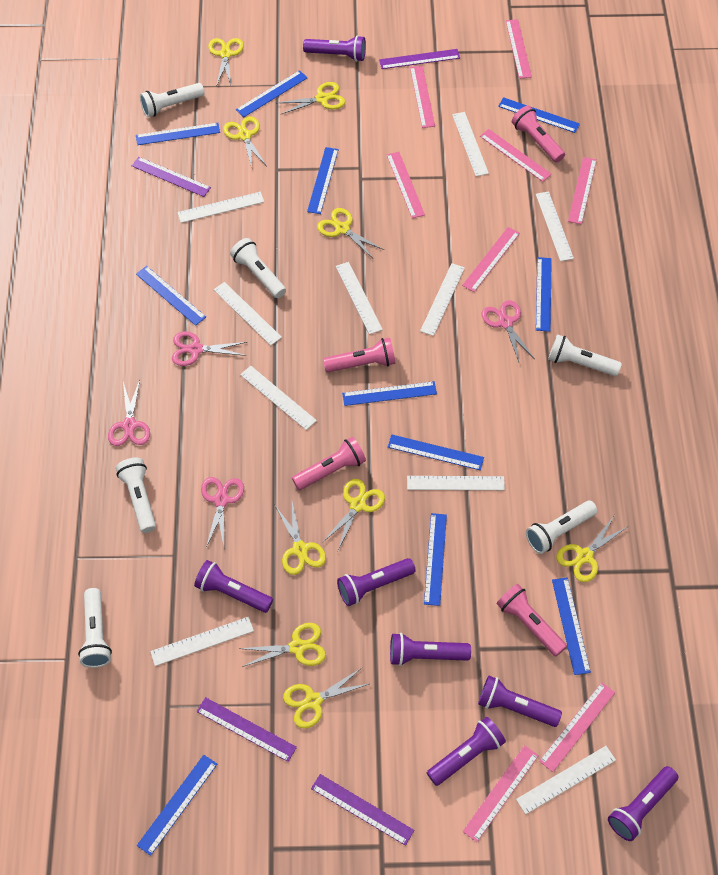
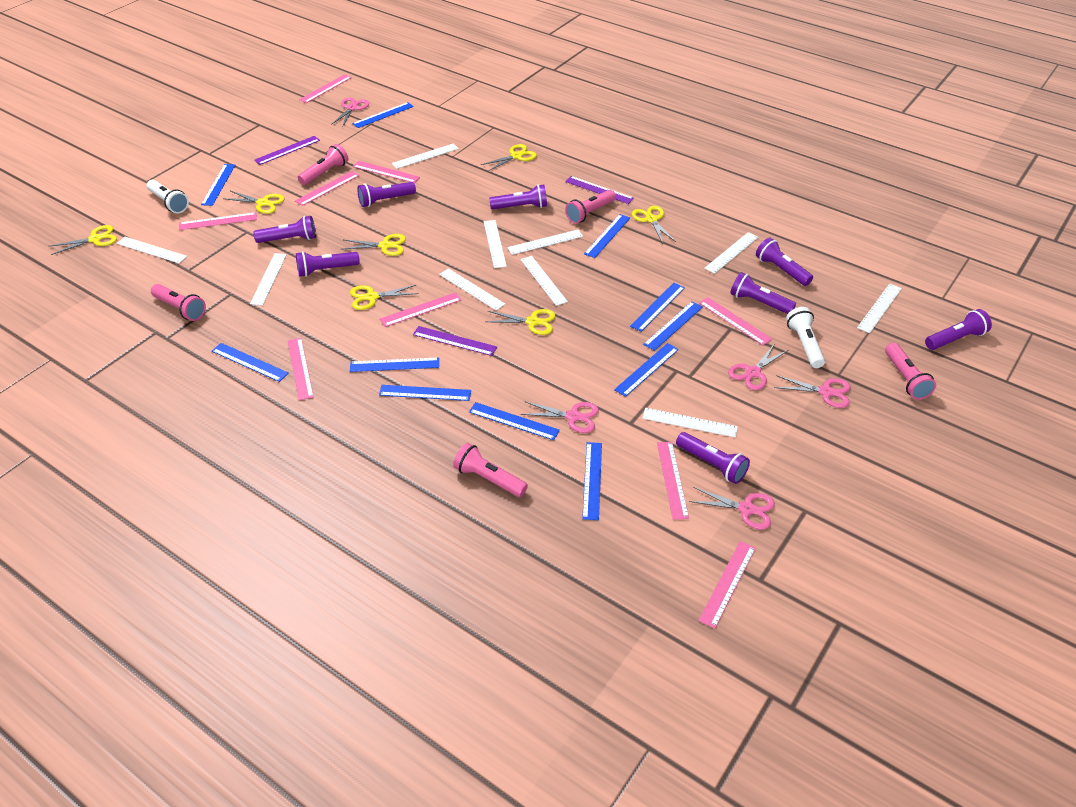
pink flashlight: 4 -> 5
pink ruler: 8 -> 9
pink scissors: 4 -> 5
purple flashlight: 7 -> 8
purple ruler: 4 -> 3
white flashlight: 6 -> 2
yellow scissors: 9 -> 7

